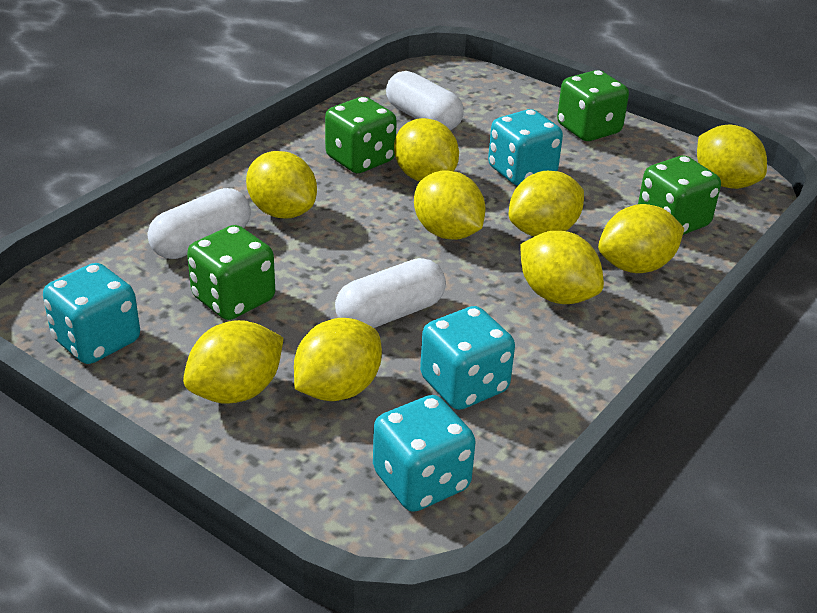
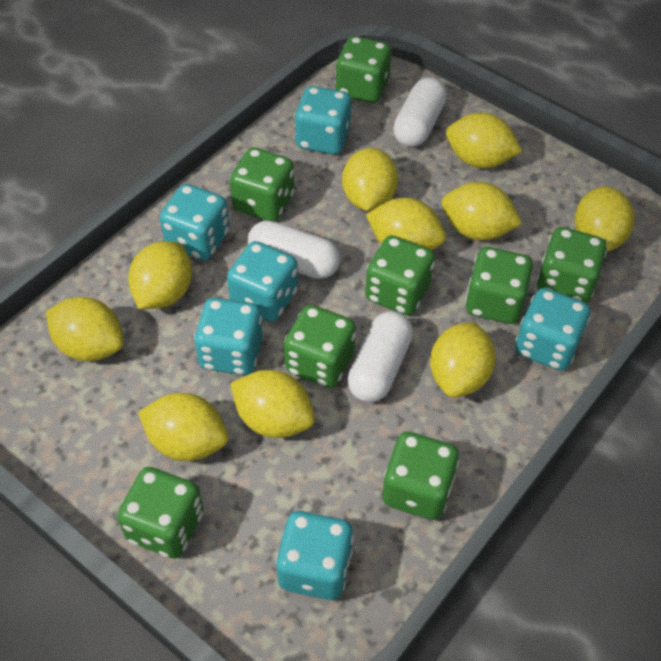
green dice: 4 -> 8
turquoise dice: 4 -> 6
yellow lemon: 9 -> 10

